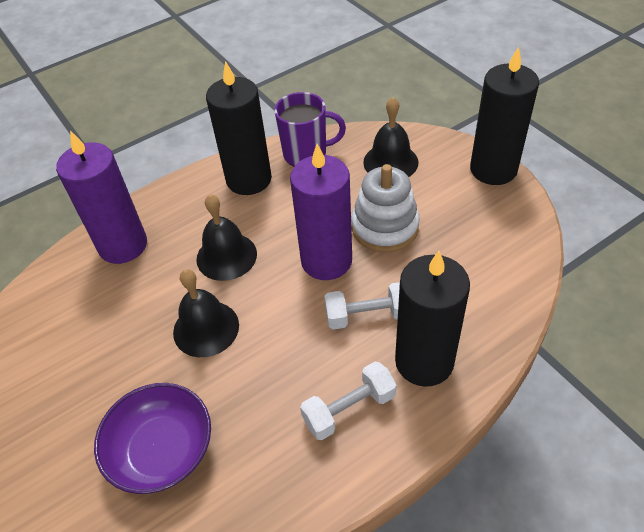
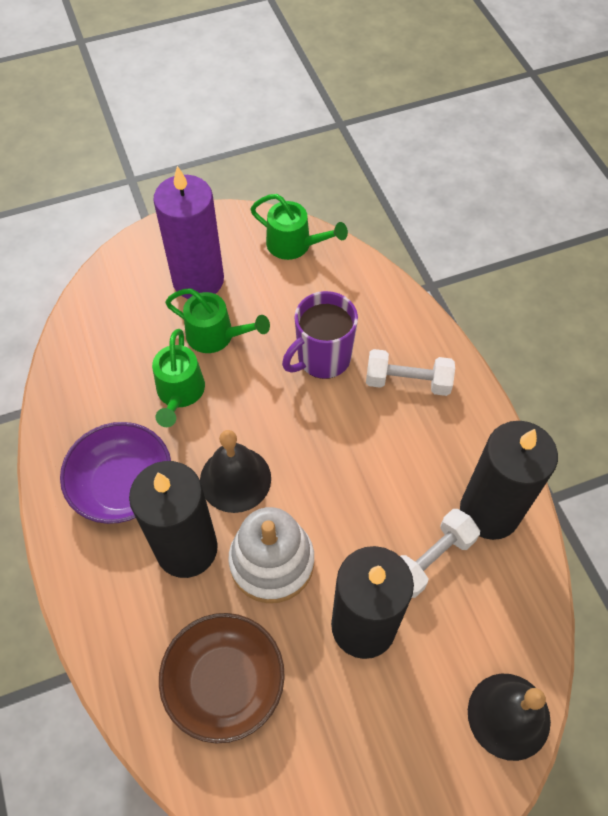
black bell: 3 -> 2
brown bowl: 0 -> 1
green watering can: 0 -> 3
purple candle: 2 -> 1

